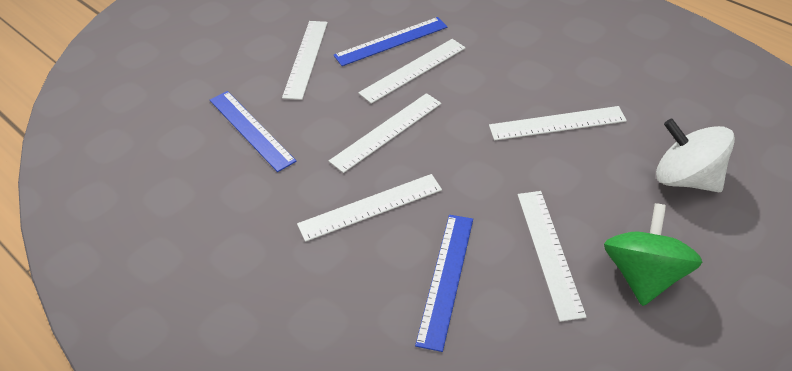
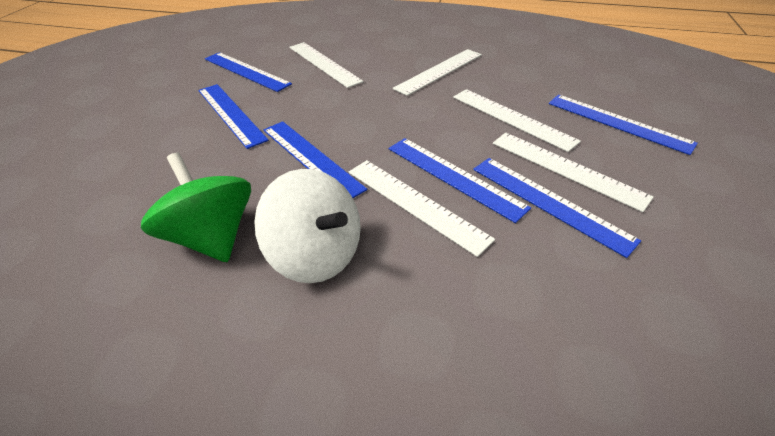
blue ruler: 3 -> 6
white ruler: 6 -> 5

